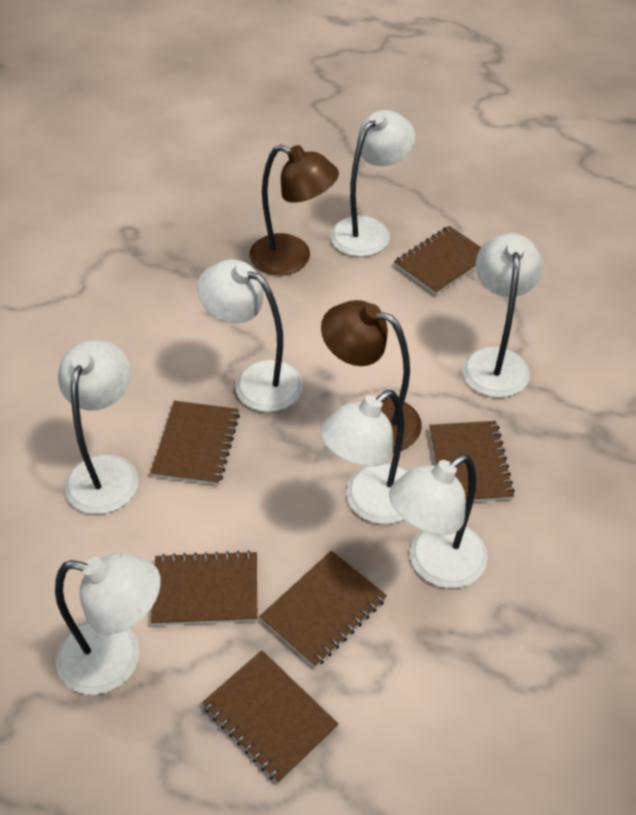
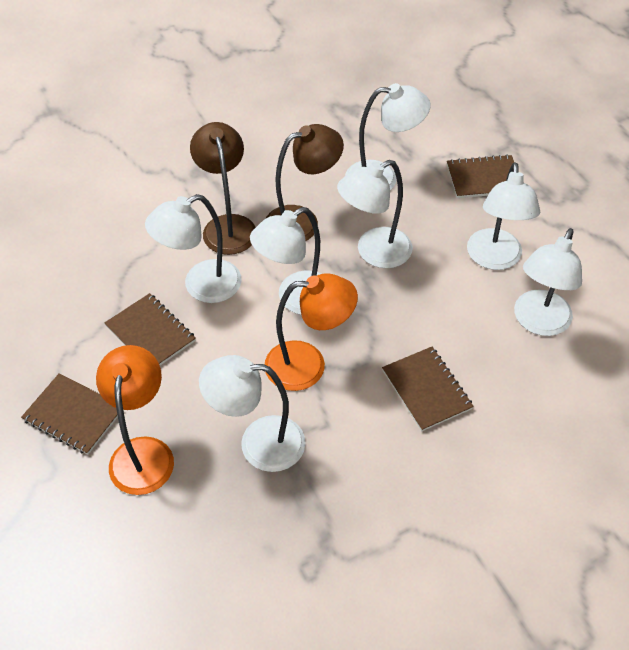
brown notebook: 6 -> 4
orange lamp: 0 -> 2

